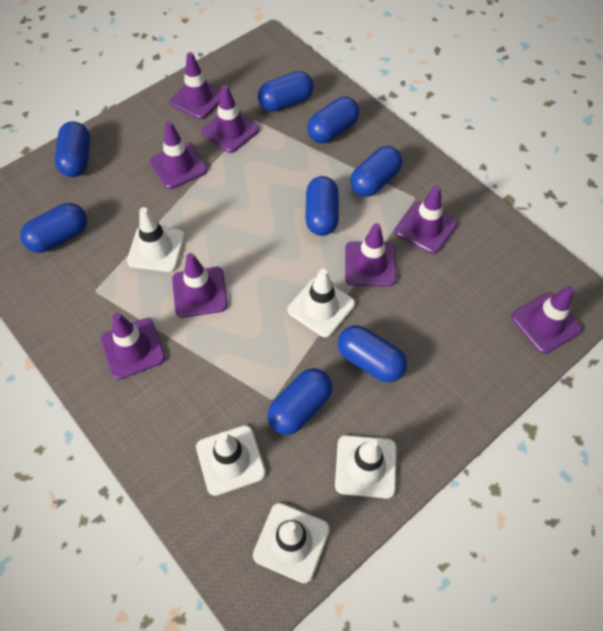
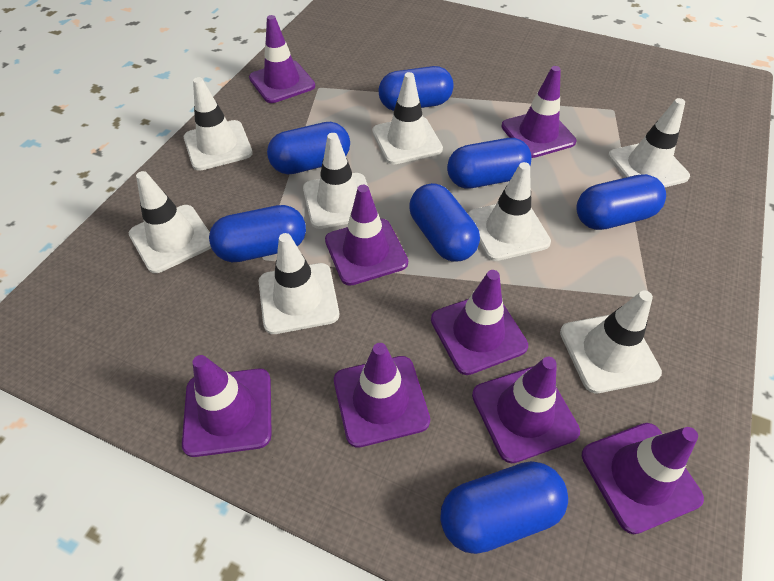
blue capsule: 8 -> 7
white traffic cone: 5 -> 8

